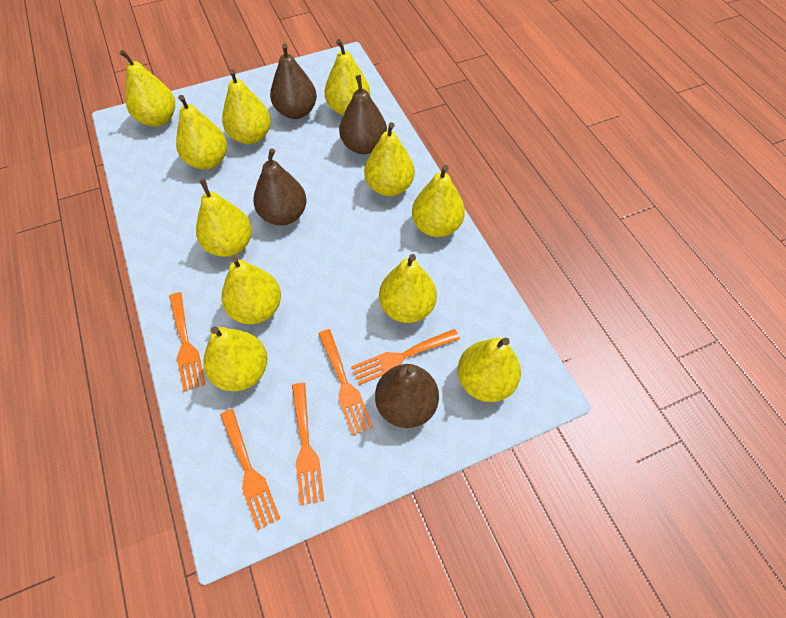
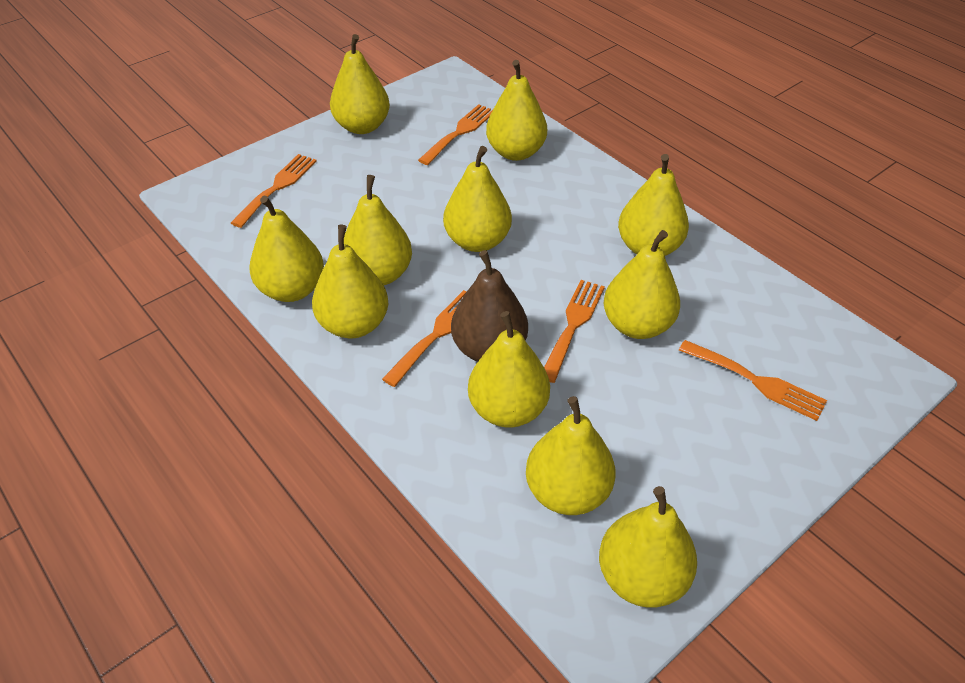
brown pear: 4 -> 1

